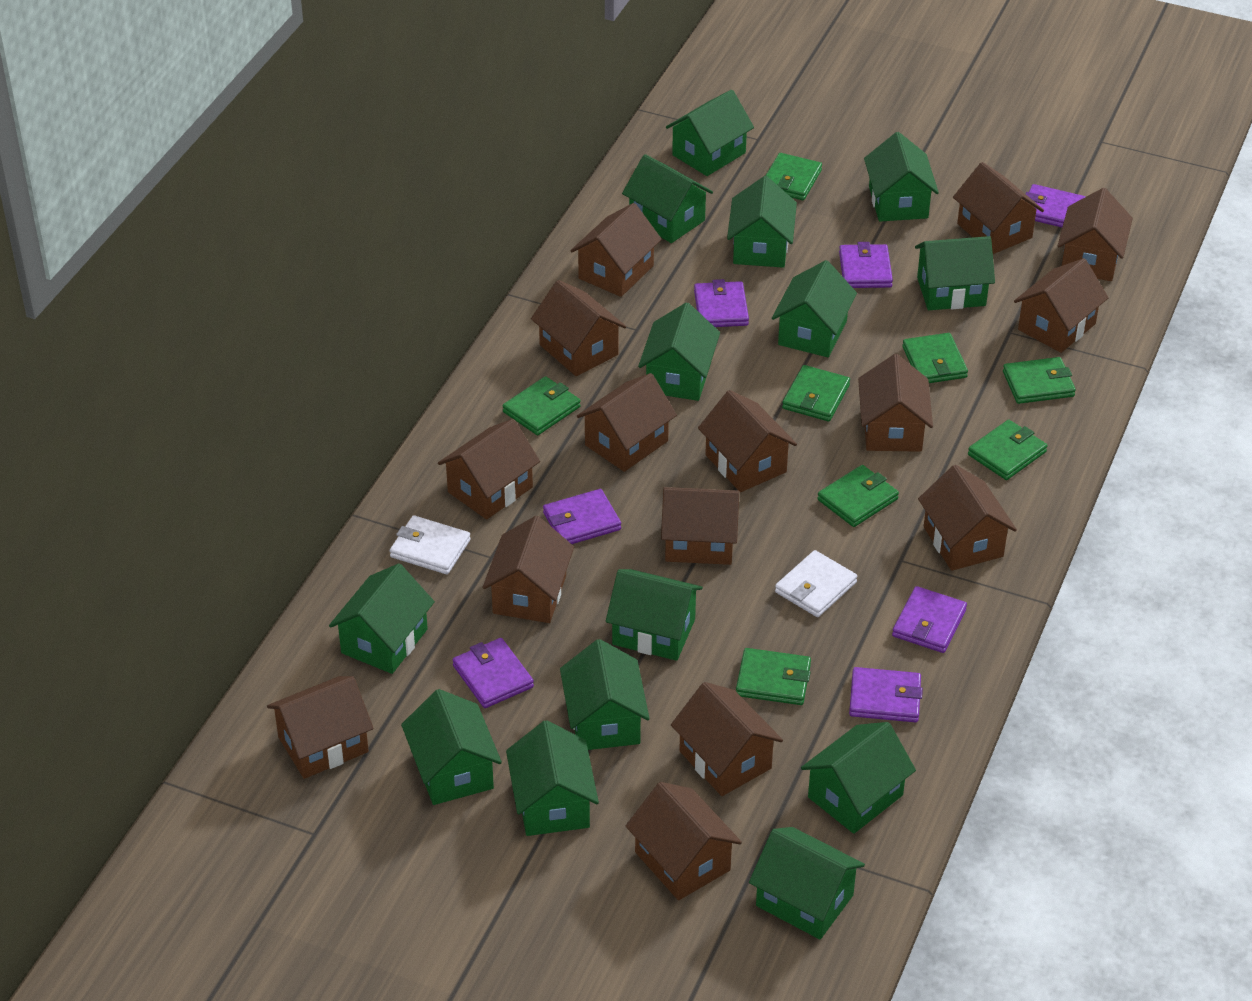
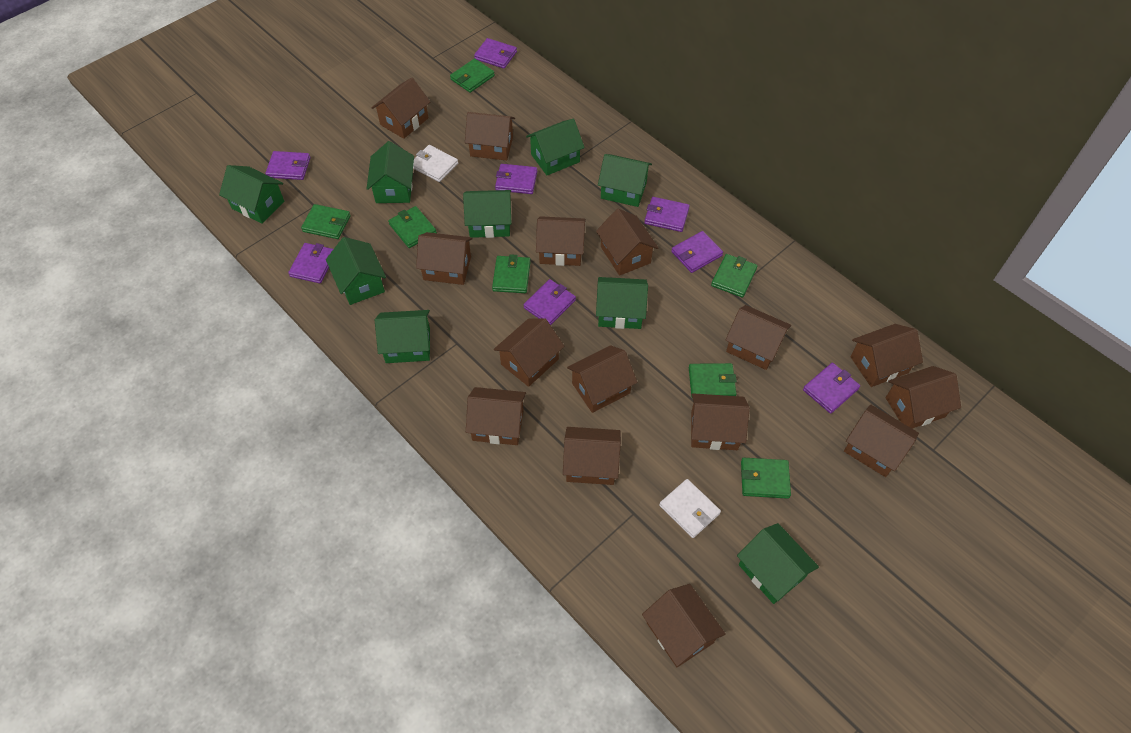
green house: 14 -> 9
green wallet: 8 -> 7
purple wallet: 7 -> 8

